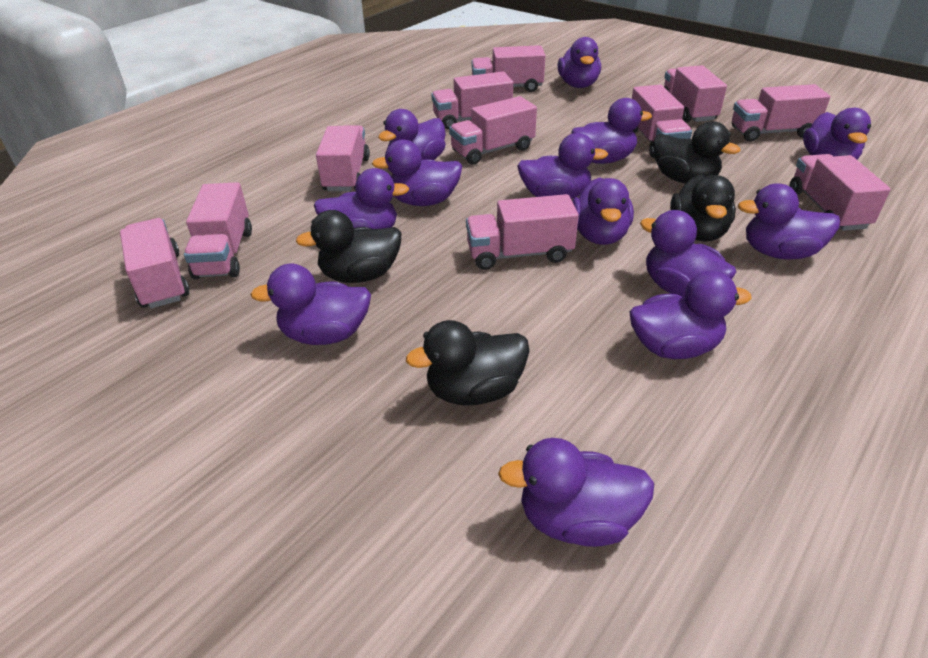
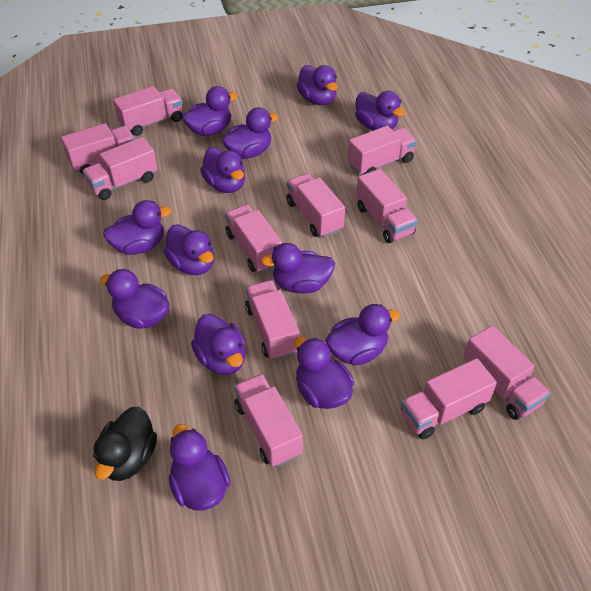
black duck: 4 -> 1

